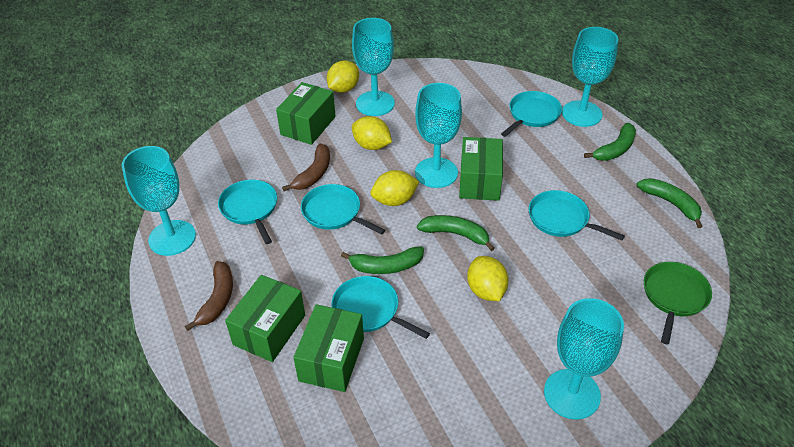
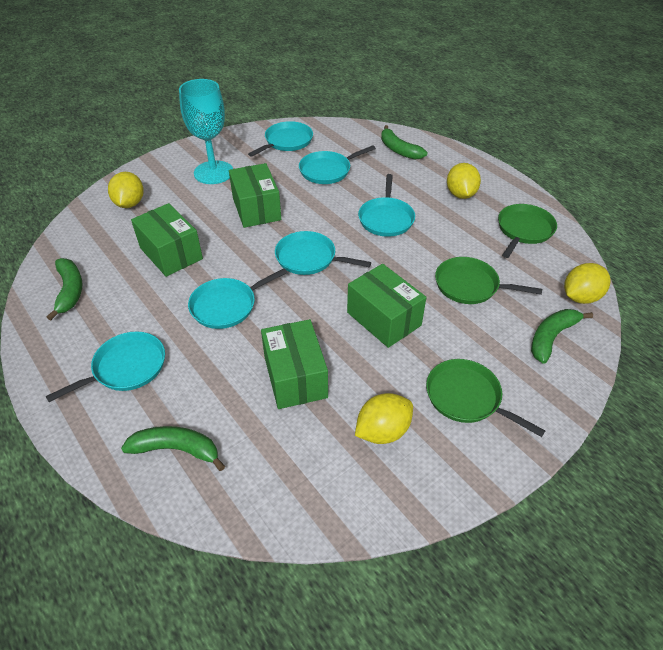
brown banana: 2 -> 0
green pan: 1 -> 3
turquoise goblet: 5 -> 1
turquoise pan: 5 -> 6

